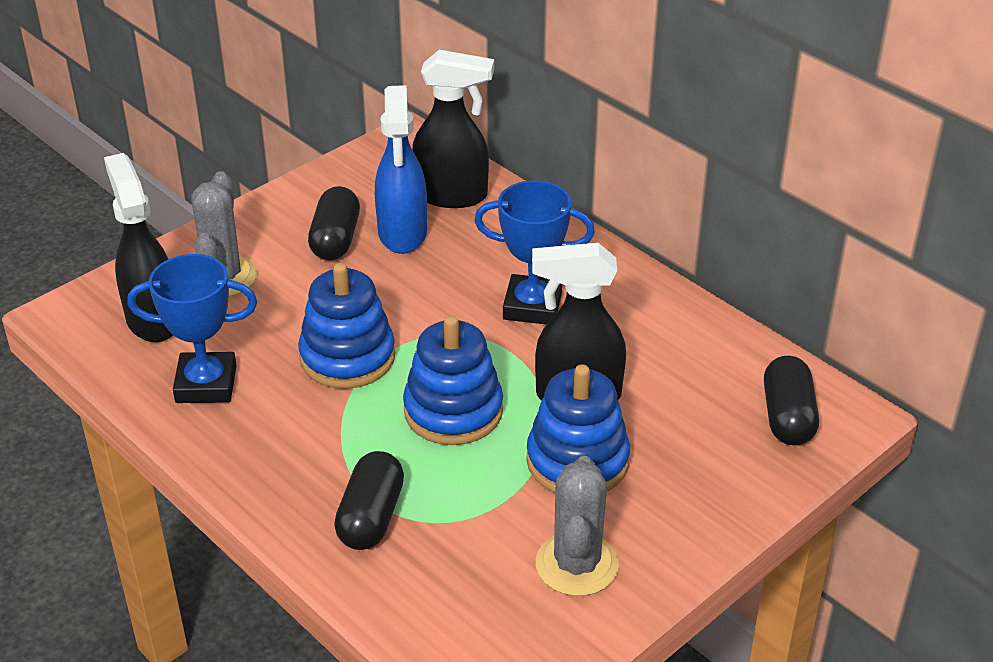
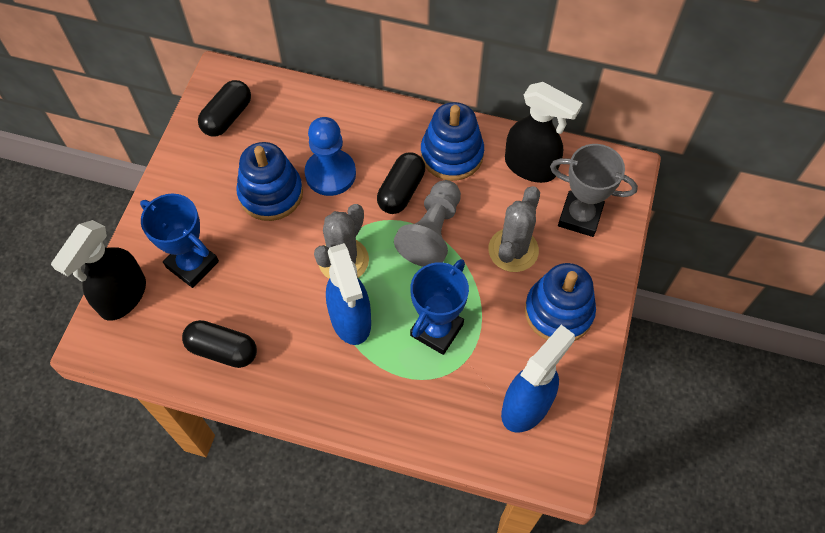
black spray bottle: 3 -> 2
blue pawn: 0 -> 1
blue spray bottle: 1 -> 2
grey pawn: 0 -> 1
grey trophy: 0 -> 1

